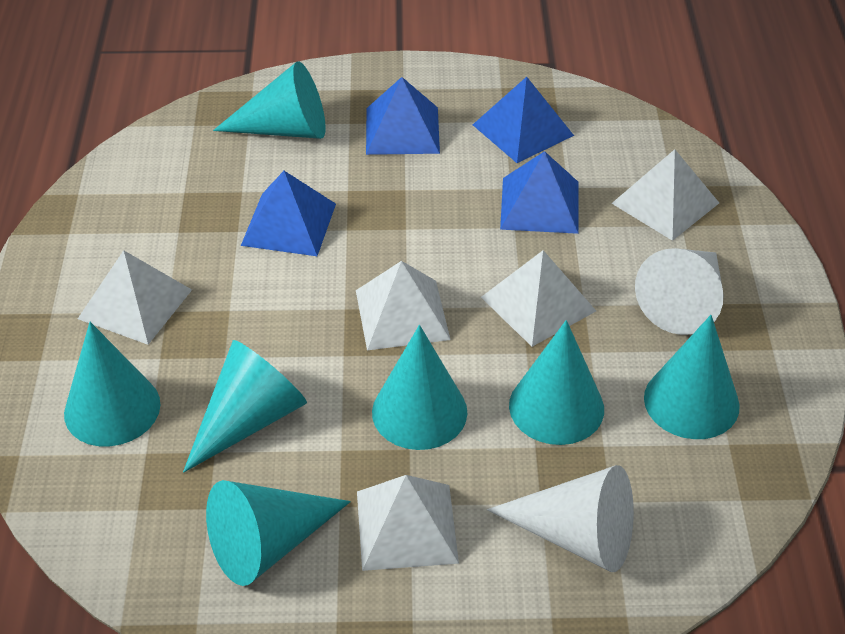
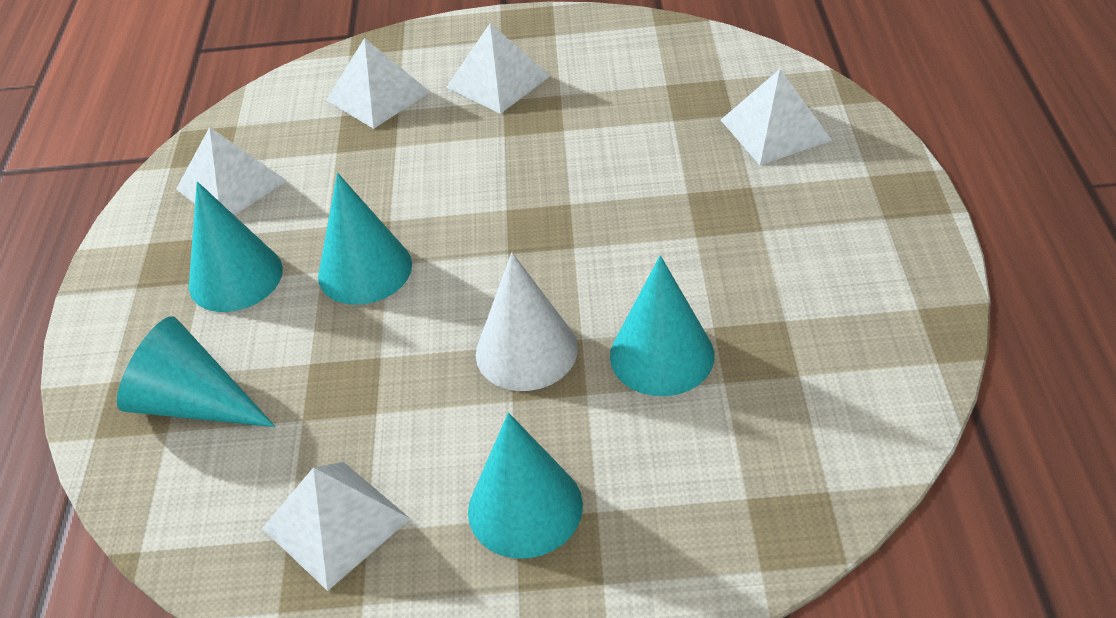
blue pyramid: 4 -> 0
turquoise cone: 7 -> 5
white cone: 2 -> 1

